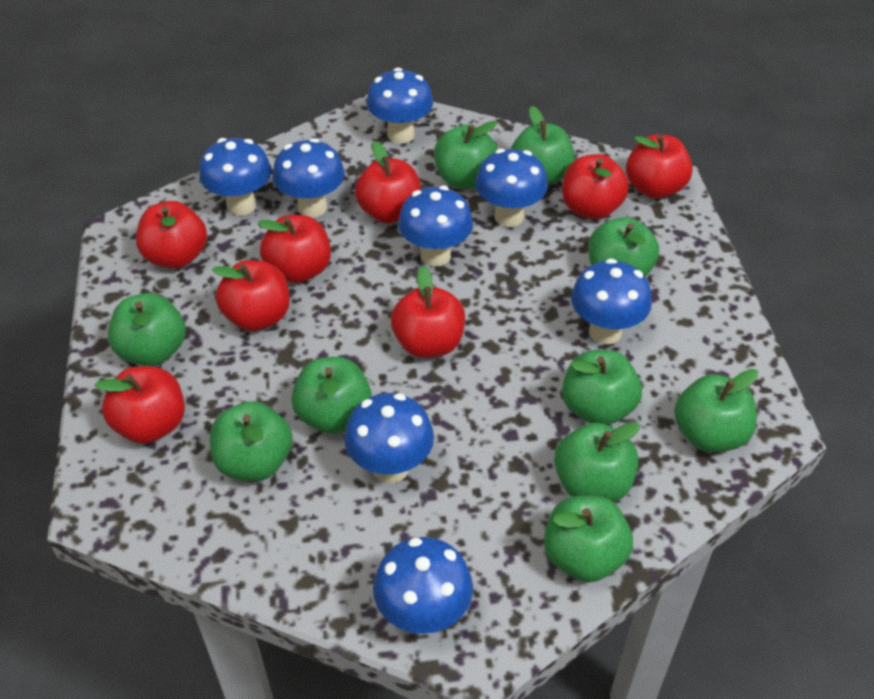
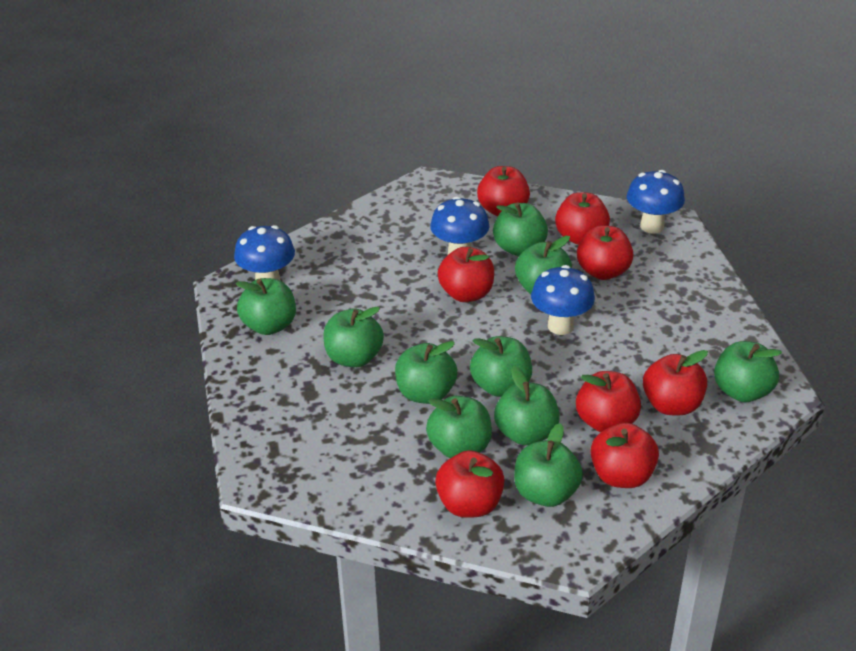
blue mushroom: 8 -> 4

